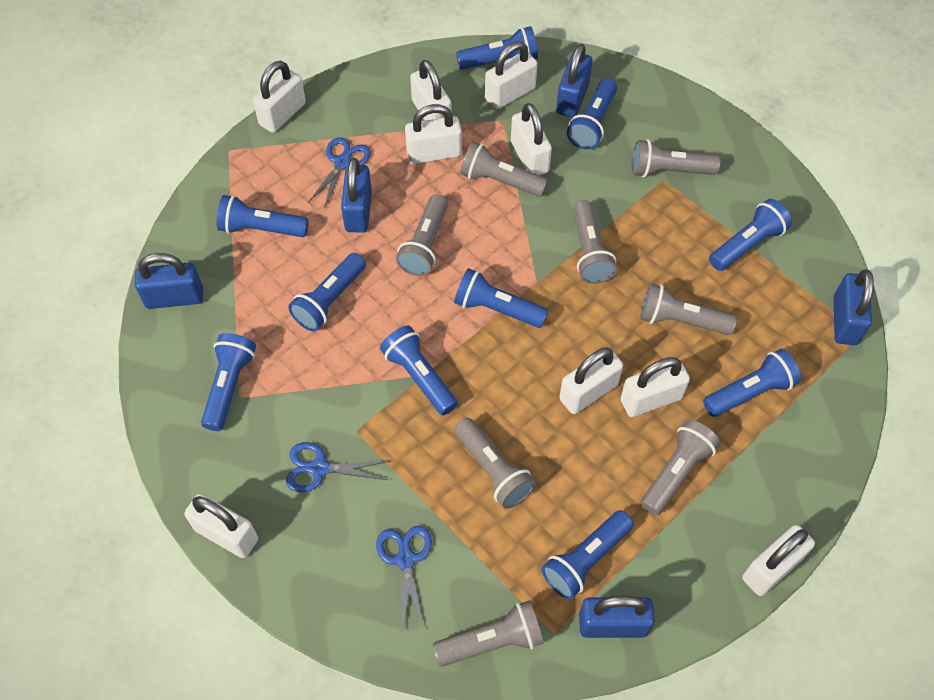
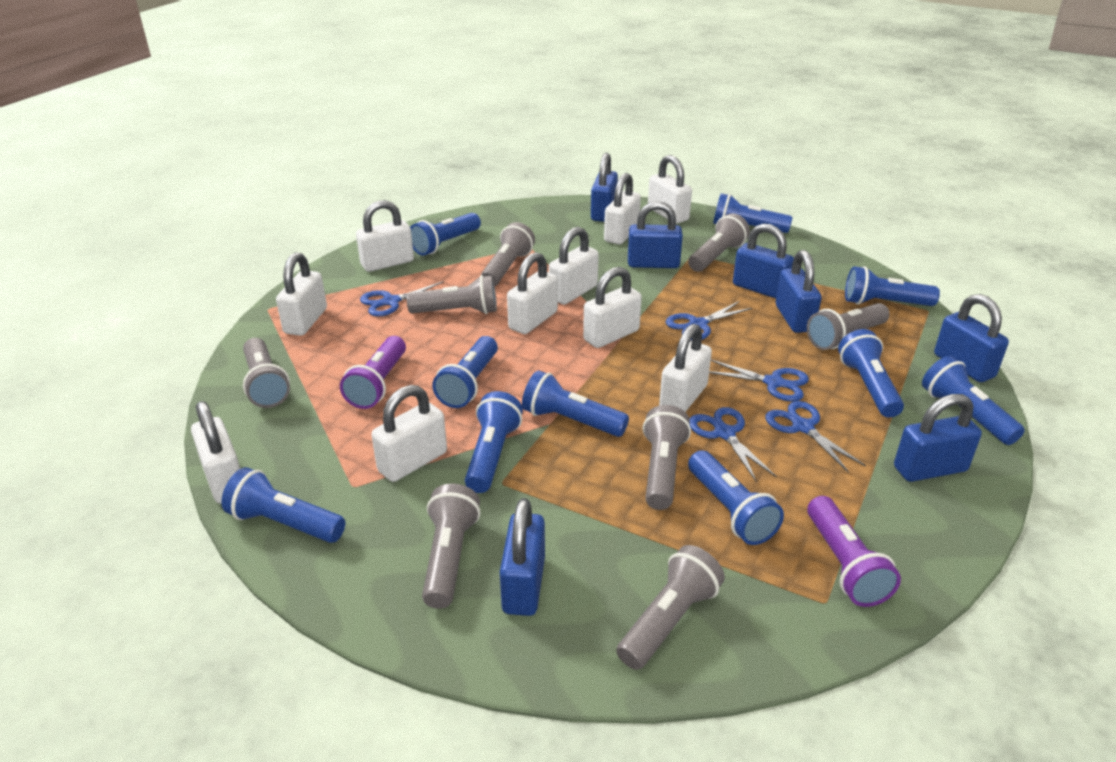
blue padlock: 5 -> 7
blue scissors: 3 -> 5
purple flashlight: 0 -> 2
white padlock: 9 -> 10

